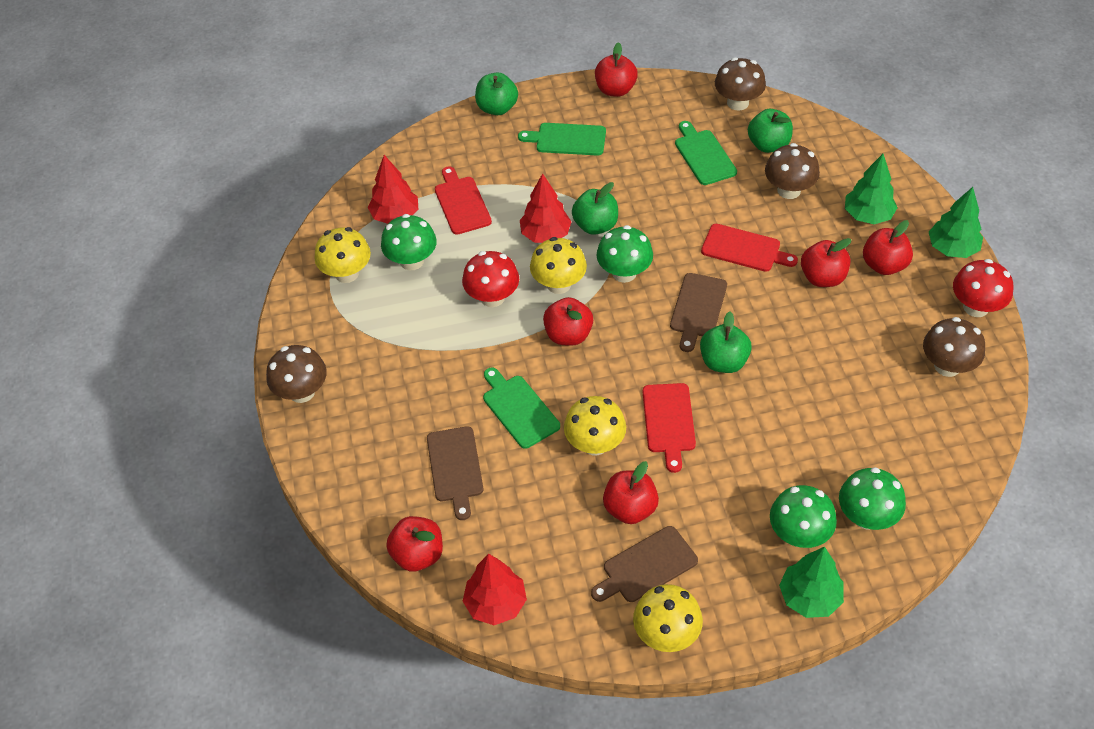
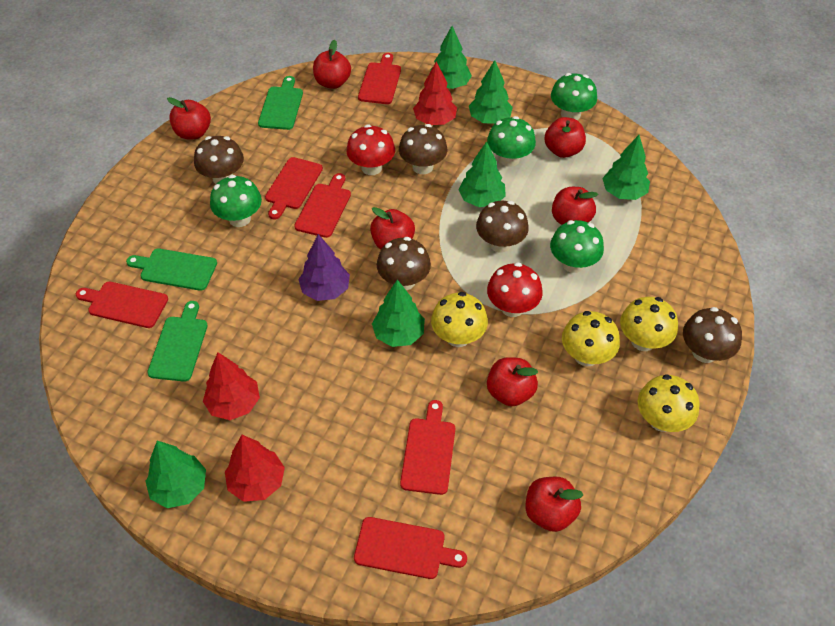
brown cutting board: 3 -> 0
brown mushroom: 4 -> 5
green apple: 4 -> 0
green tree: 3 -> 6
purple tree: 0 -> 1
red apple: 6 -> 7
red cutting board: 3 -> 6

